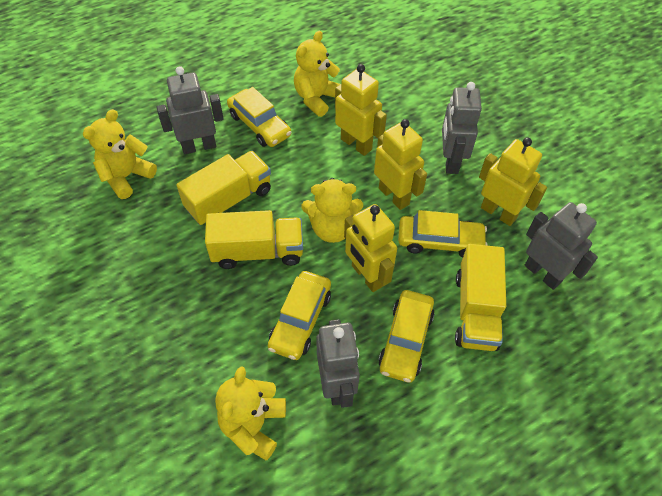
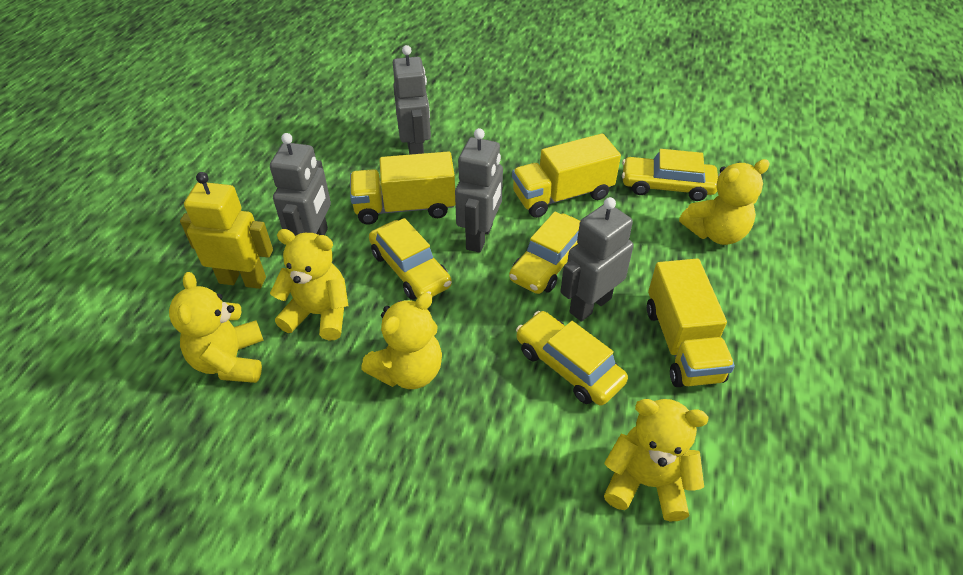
yellow robot: 4 -> 1
yellow teddy bear: 4 -> 5

